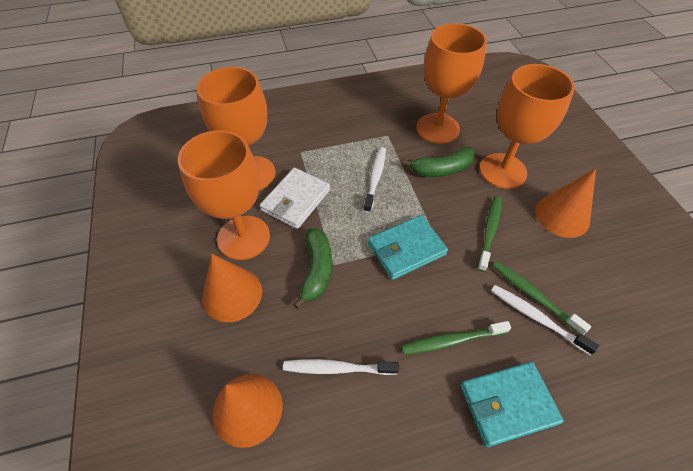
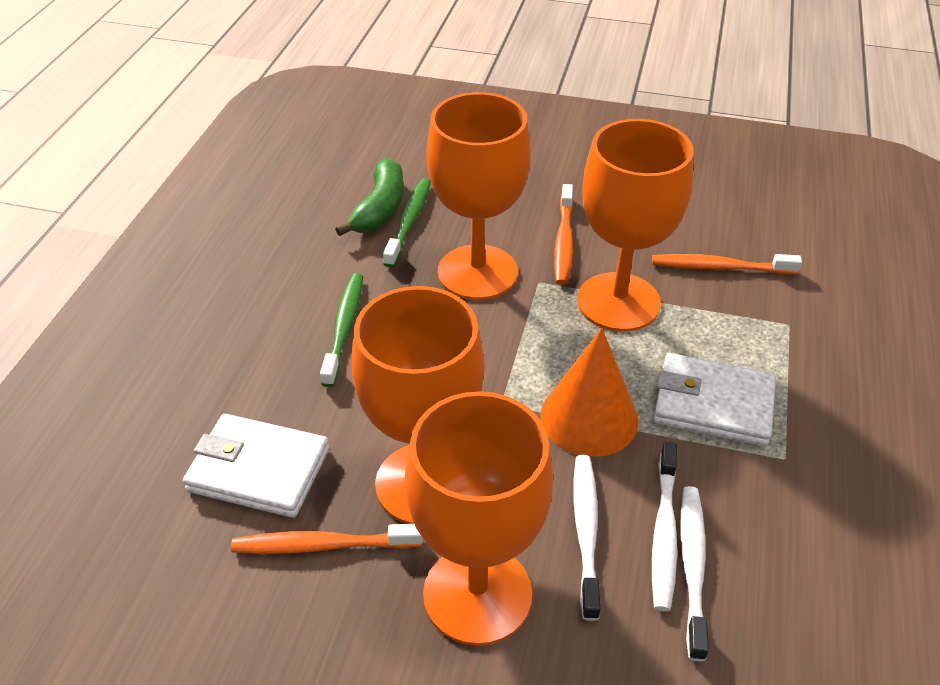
green banana: 2 -> 1
green toothbrush: 3 -> 2
orange cone: 3 -> 1
orange toothbrush: 0 -> 3
turquoise wallet: 2 -> 0
white wallet: 1 -> 2

